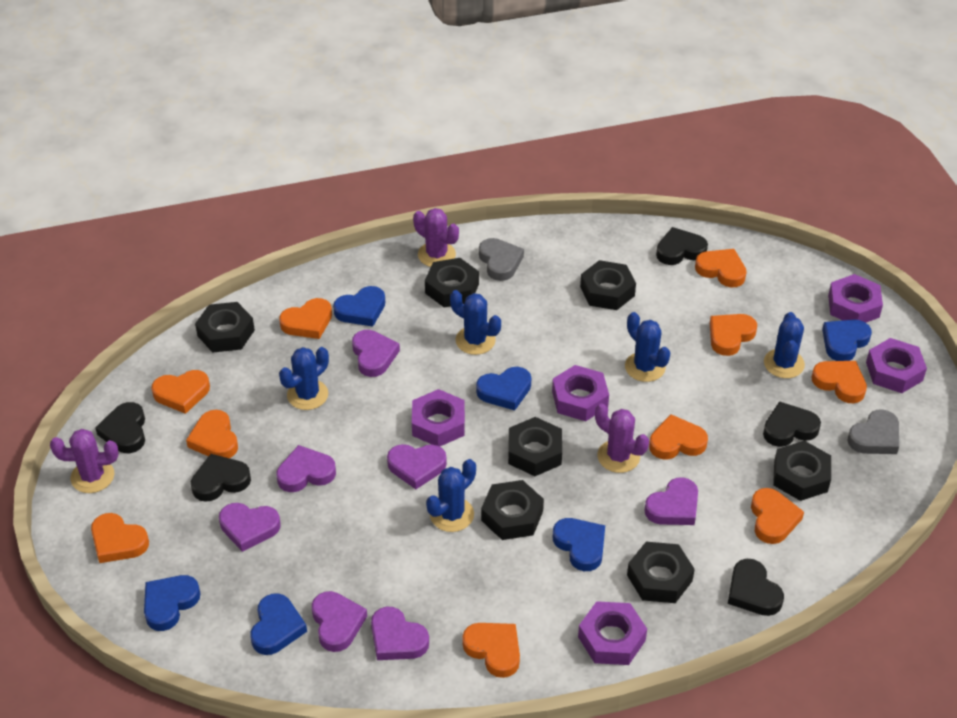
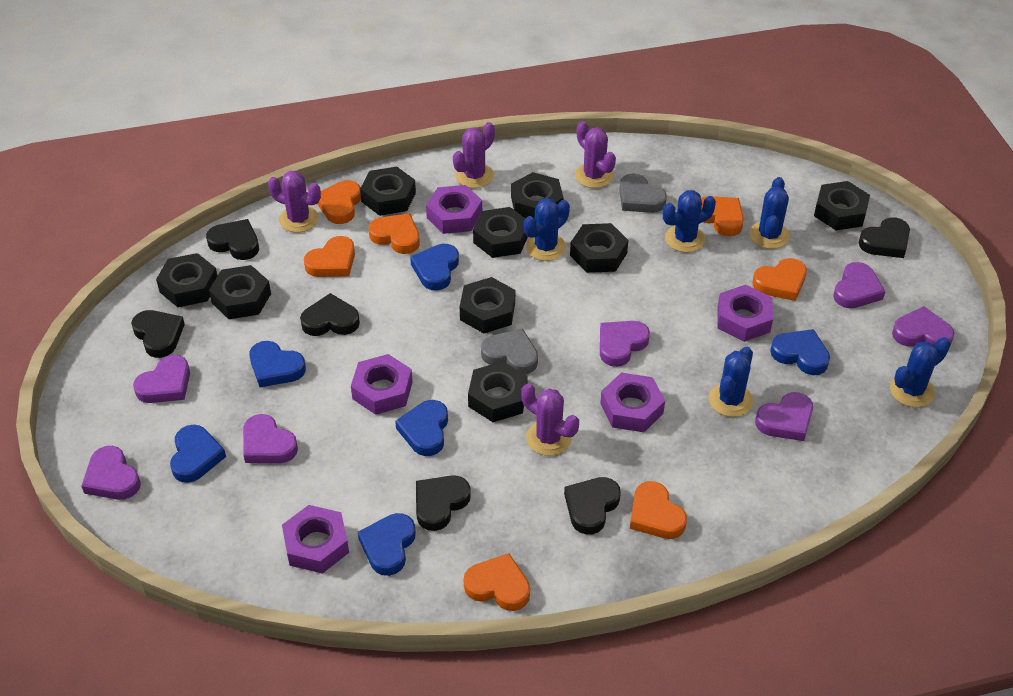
black heart: 5 -> 6
black nut: 7 -> 9
orange heart: 10 -> 7
purple cactus: 3 -> 4

